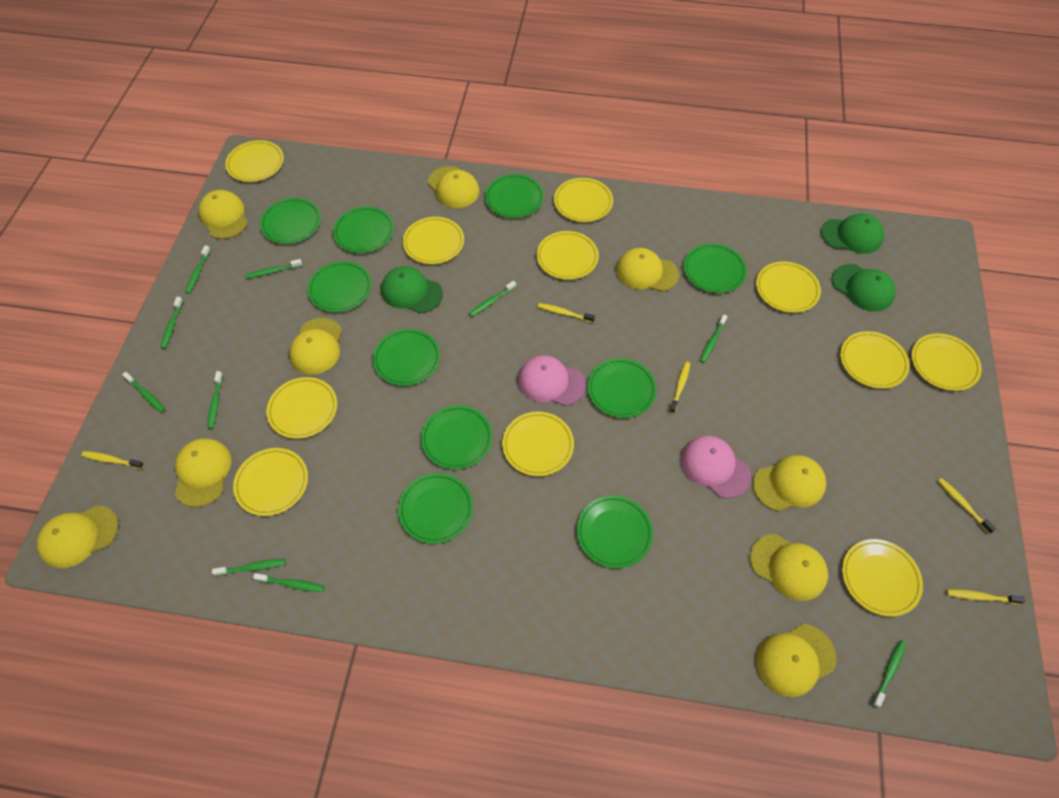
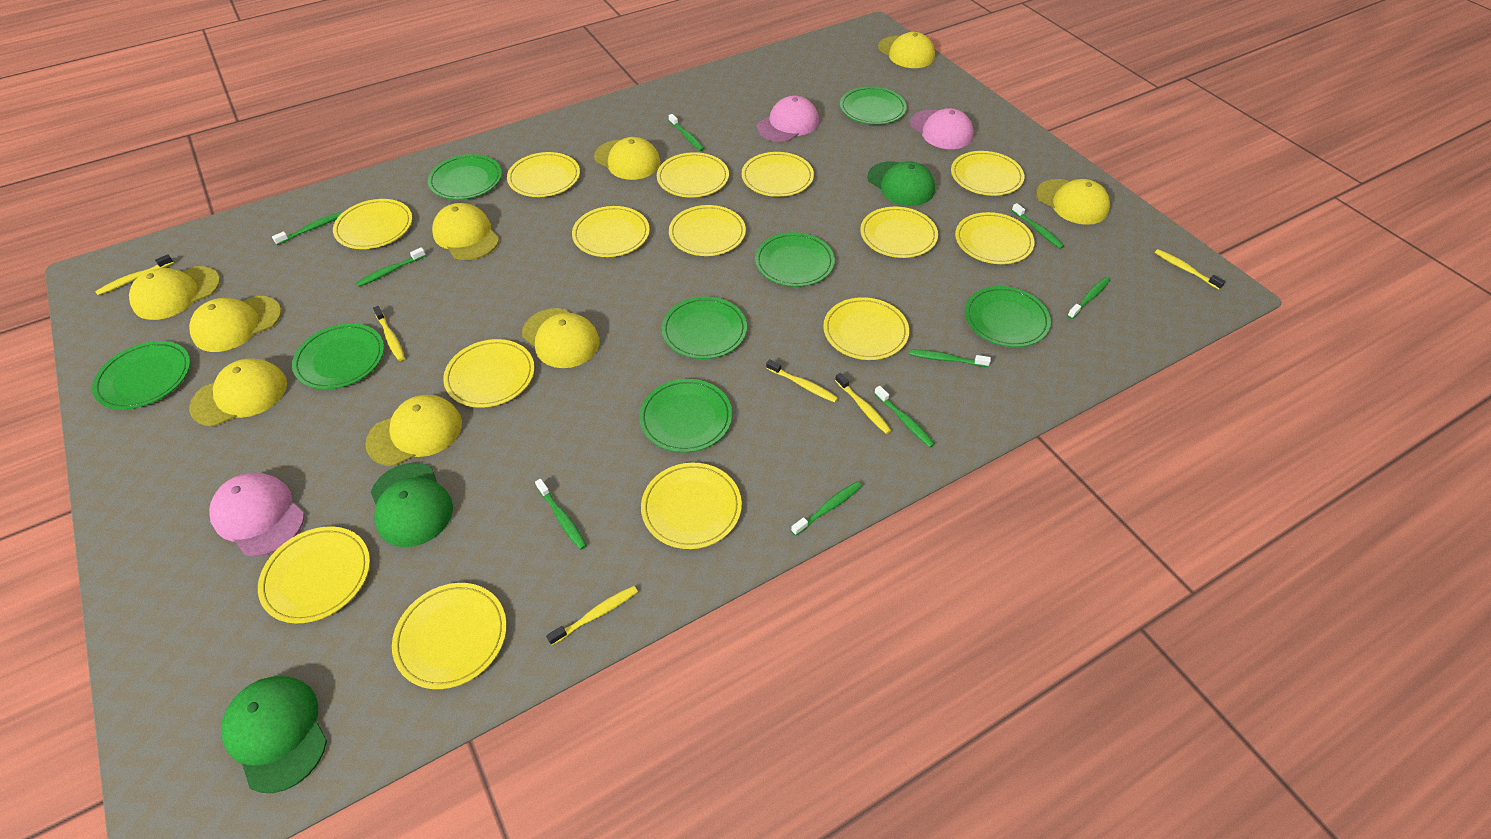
green plate: 10 -> 8
green toothbrush: 10 -> 9
pink cap: 2 -> 3
yellow plate: 11 -> 14
yellow toothbrush: 5 -> 6

